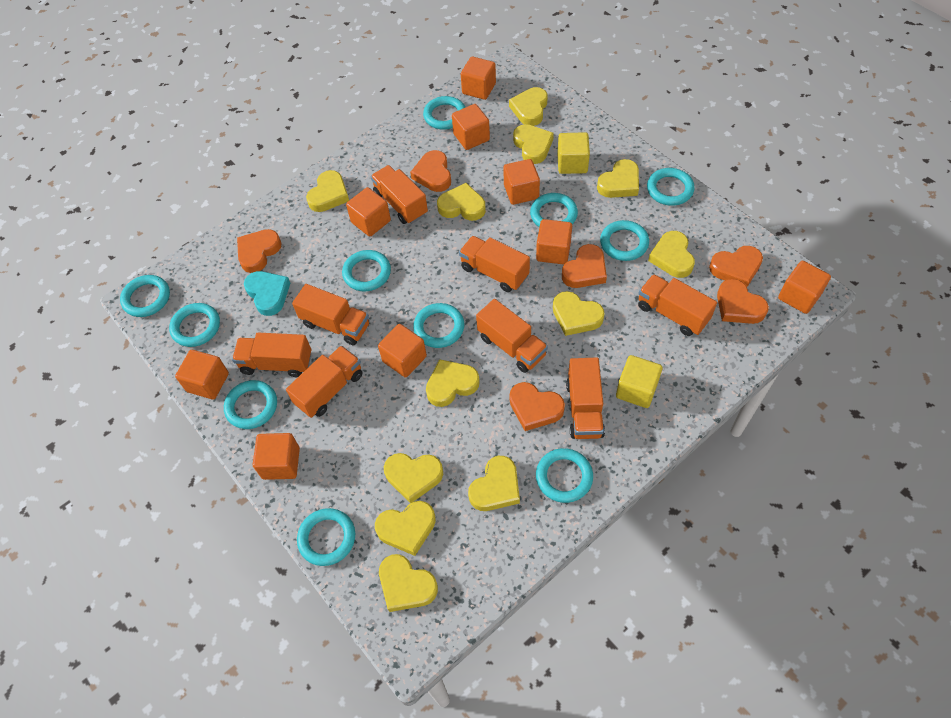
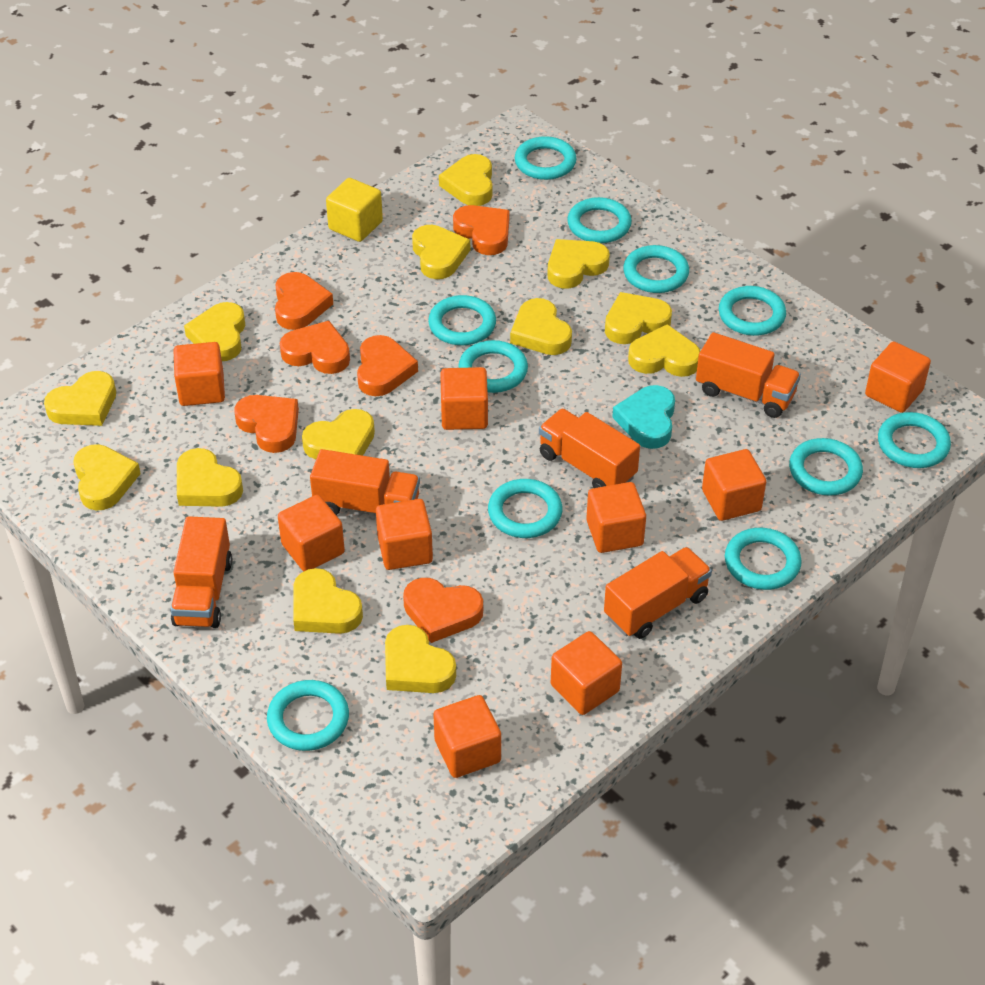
orange truck: 8 -> 5
yellow cube: 2 -> 1
yellow heart: 12 -> 13

